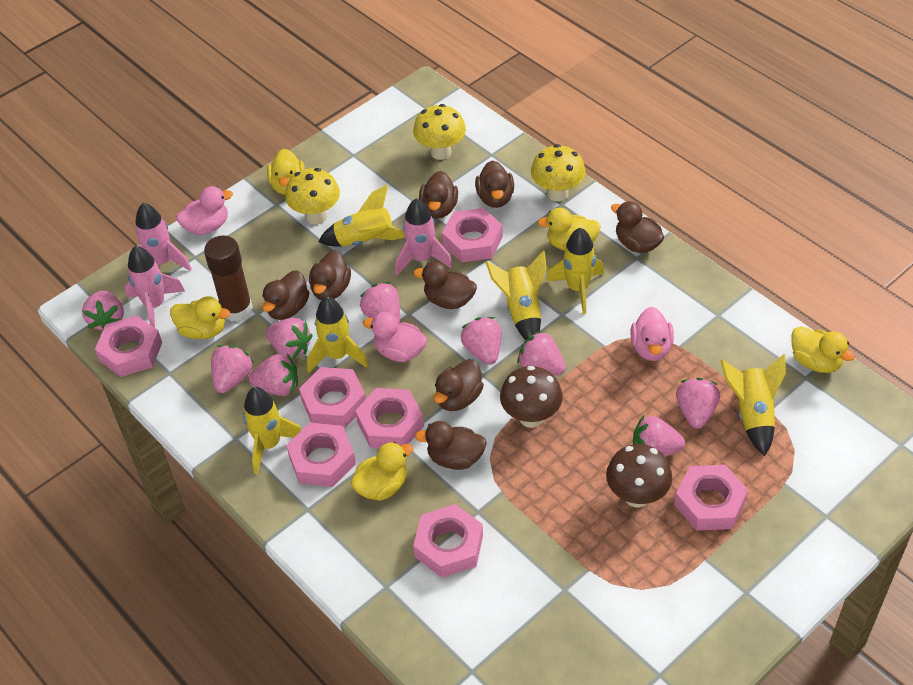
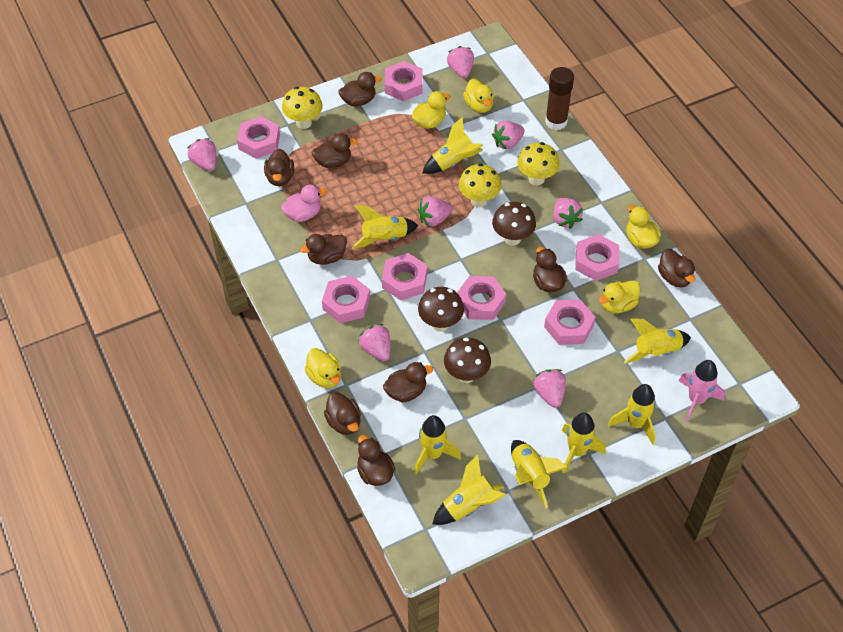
brown duck: 8 -> 9
brown mushroom: 2 -> 3
pink duck: 3 -> 1
pink rocket: 3 -> 1
pink strawberry: 9 -> 7
yellow rocket: 6 -> 8

